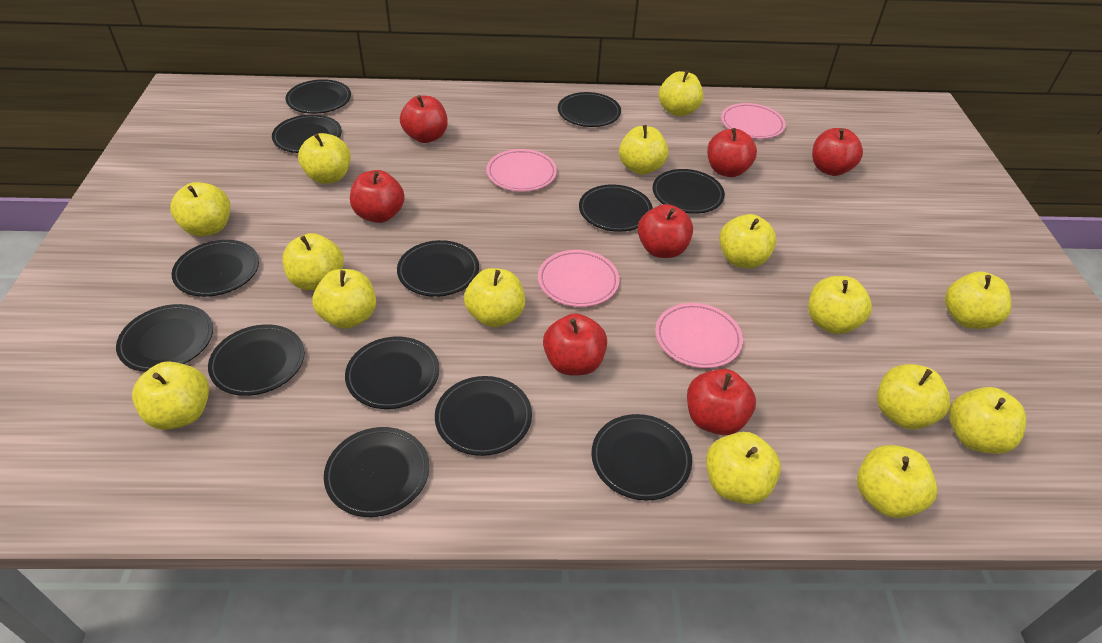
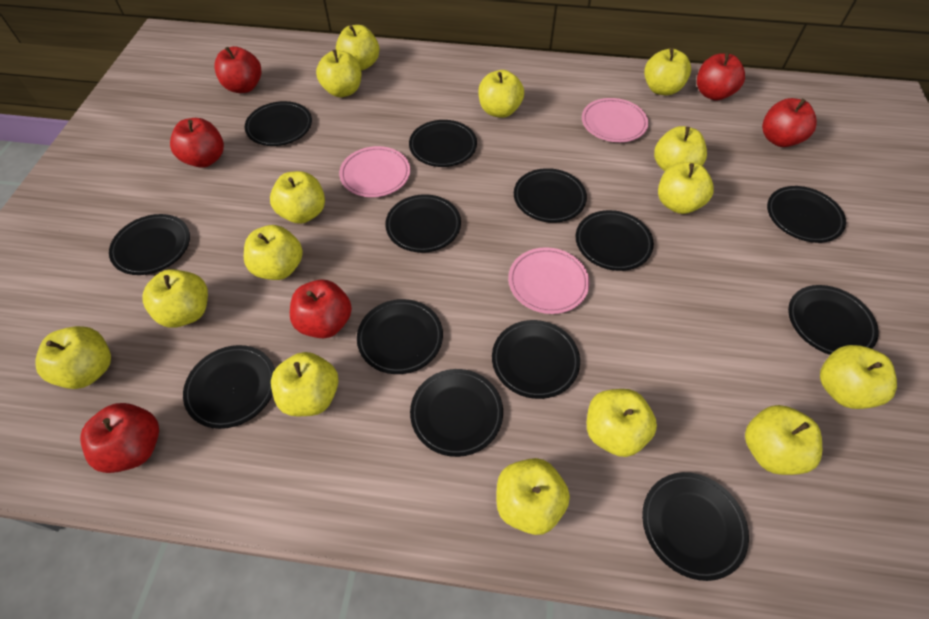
pink plate: 4 -> 3
red apple: 7 -> 6

